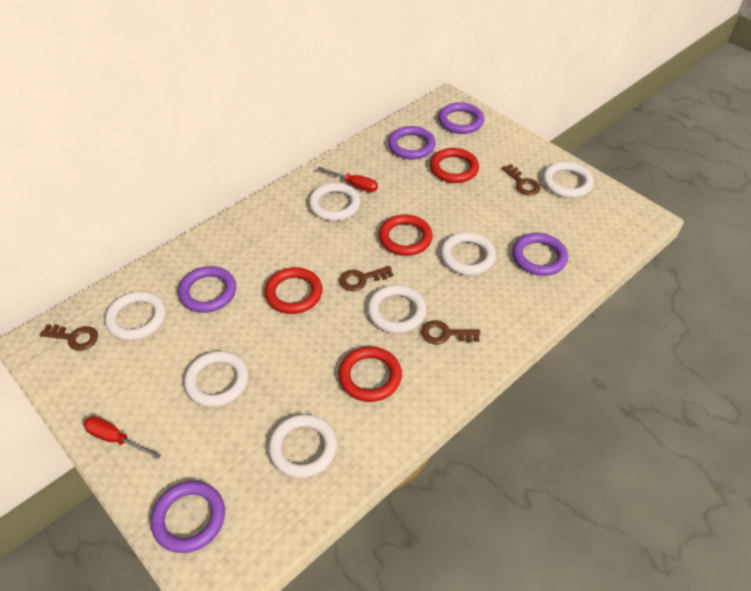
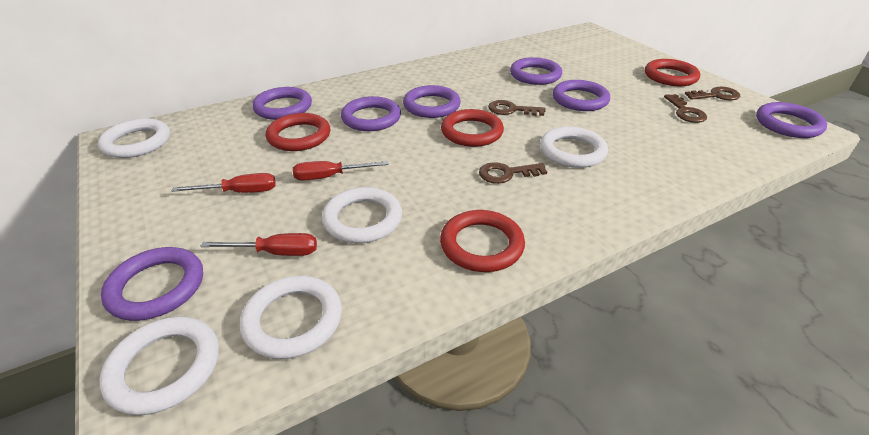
purple ring: 5 -> 7
red screwdriver: 2 -> 3
white ring: 7 -> 5

